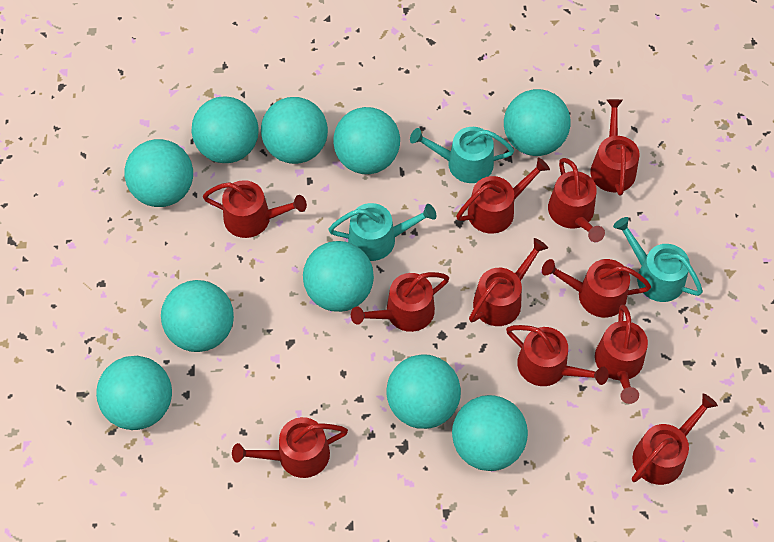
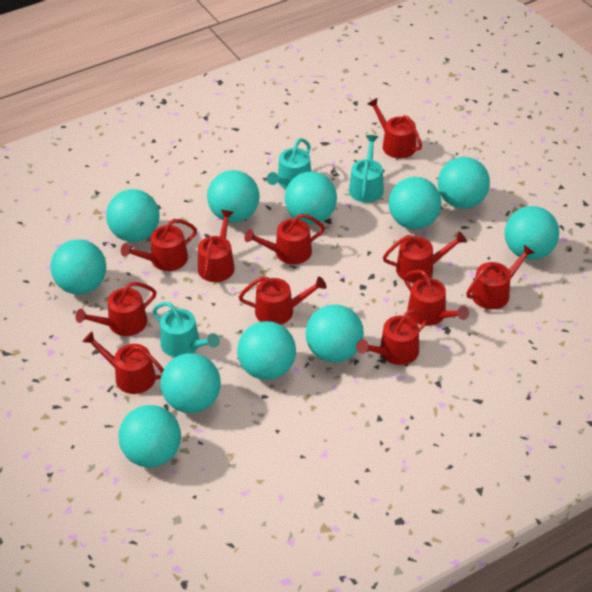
turquoise ball: 10 -> 11

